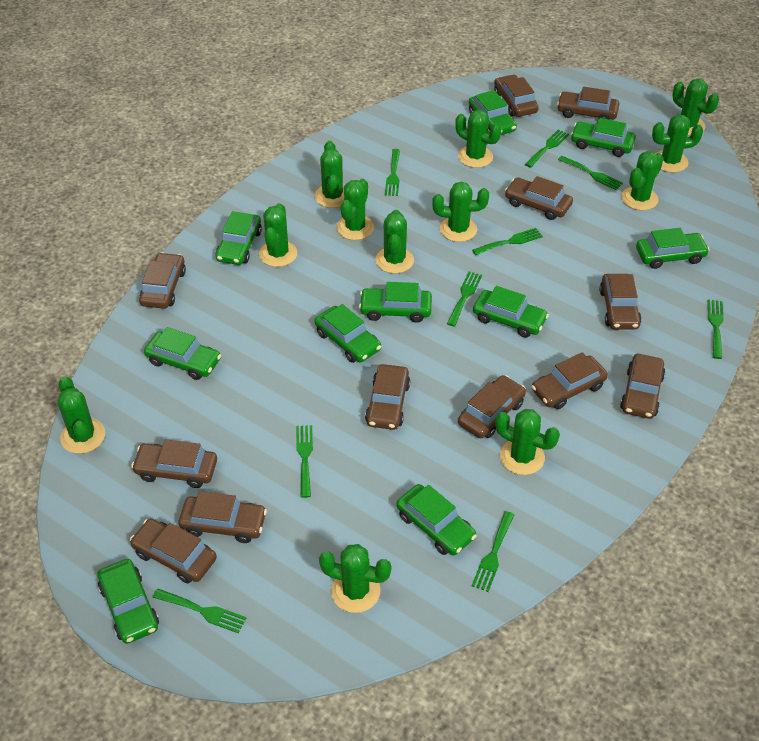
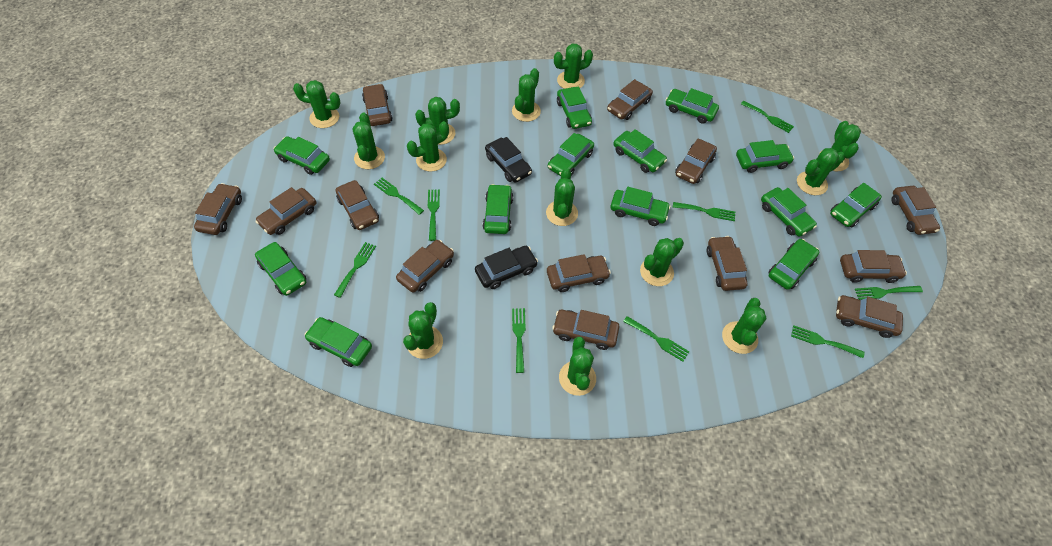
black car: 0 -> 2
brown car: 12 -> 13
green cactus: 12 -> 13
green car: 10 -> 13

